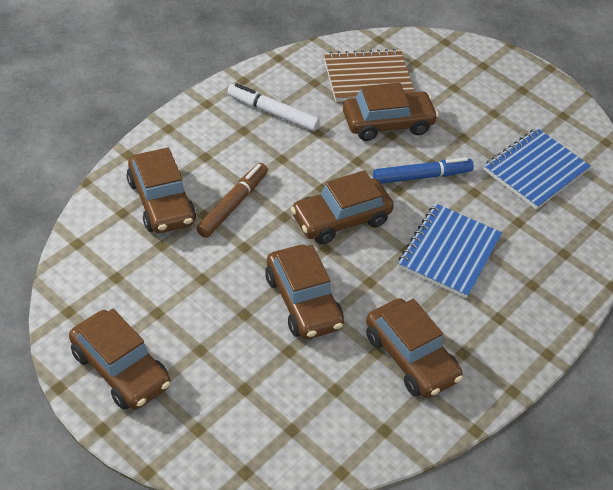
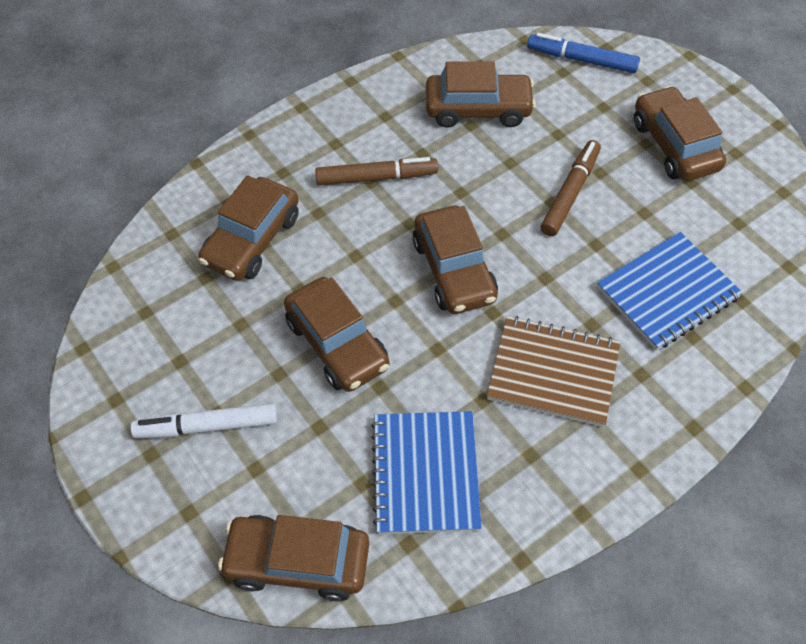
brown marker: 1 -> 2

